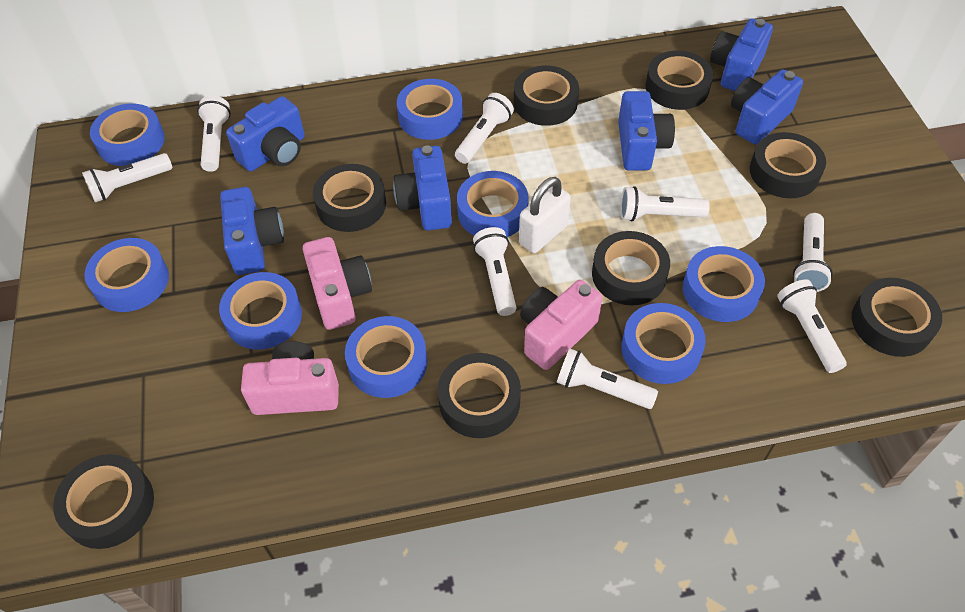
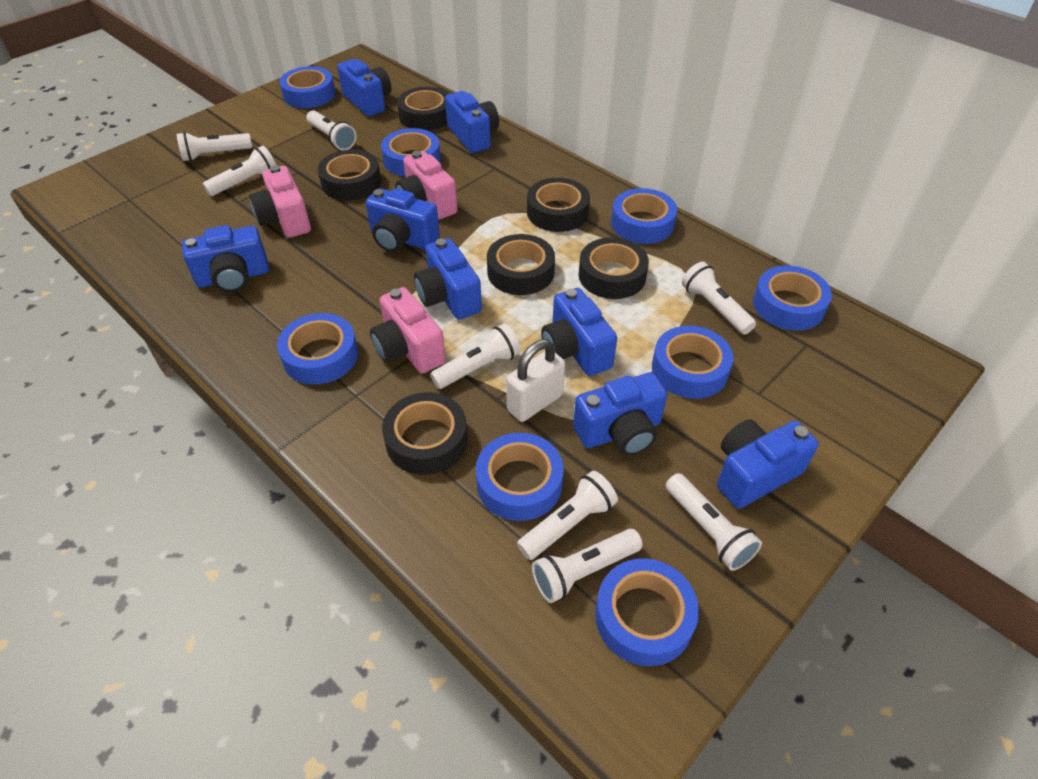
black tape: 8 -> 6
blue camera: 6 -> 8

